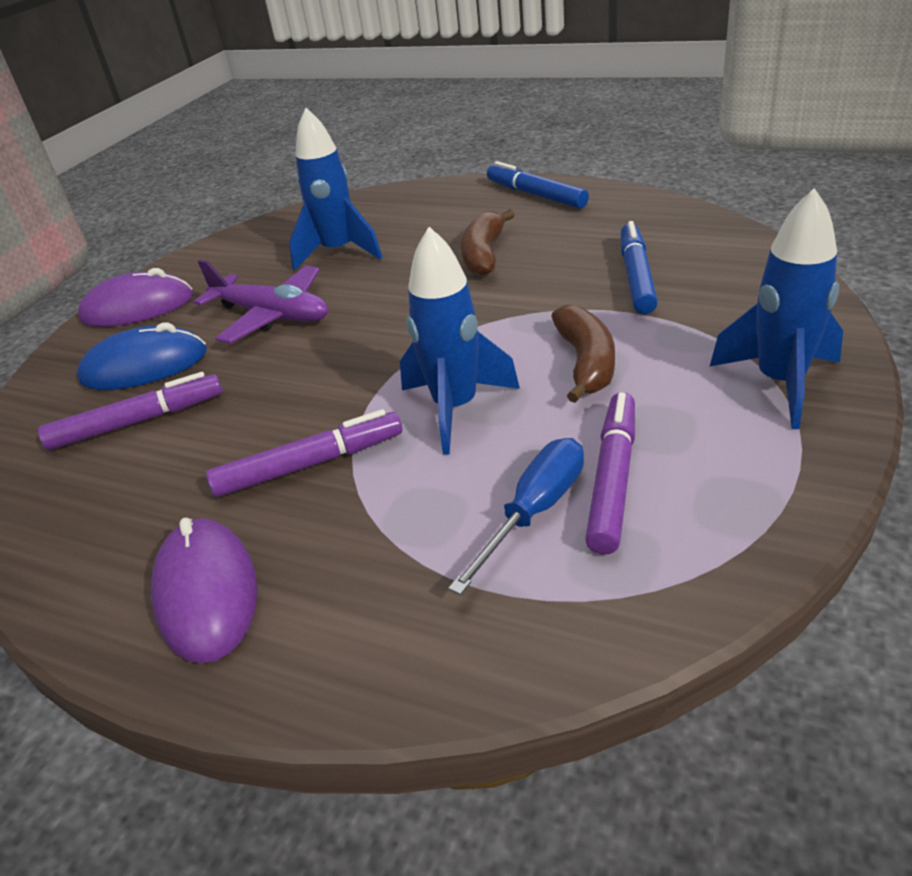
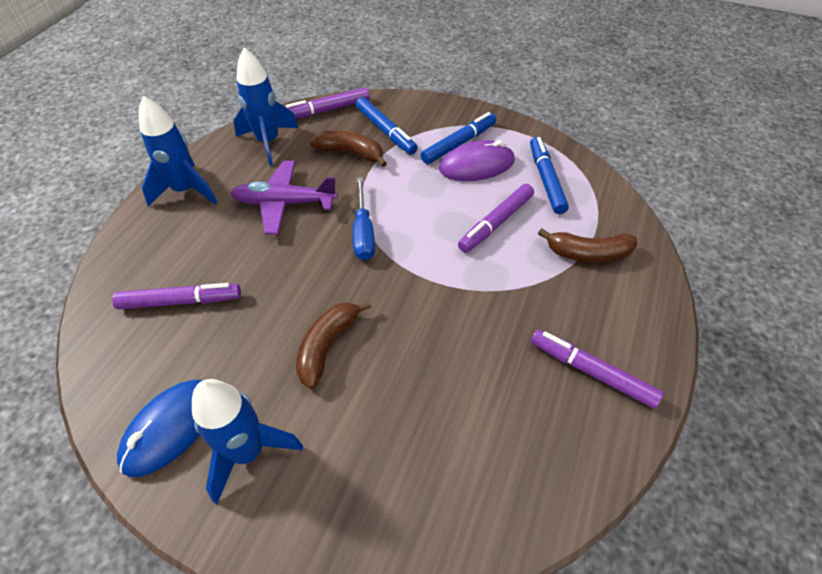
blue marker: 2 -> 3
brown banana: 2 -> 3
purple marker: 3 -> 4
purple mouse: 2 -> 1

